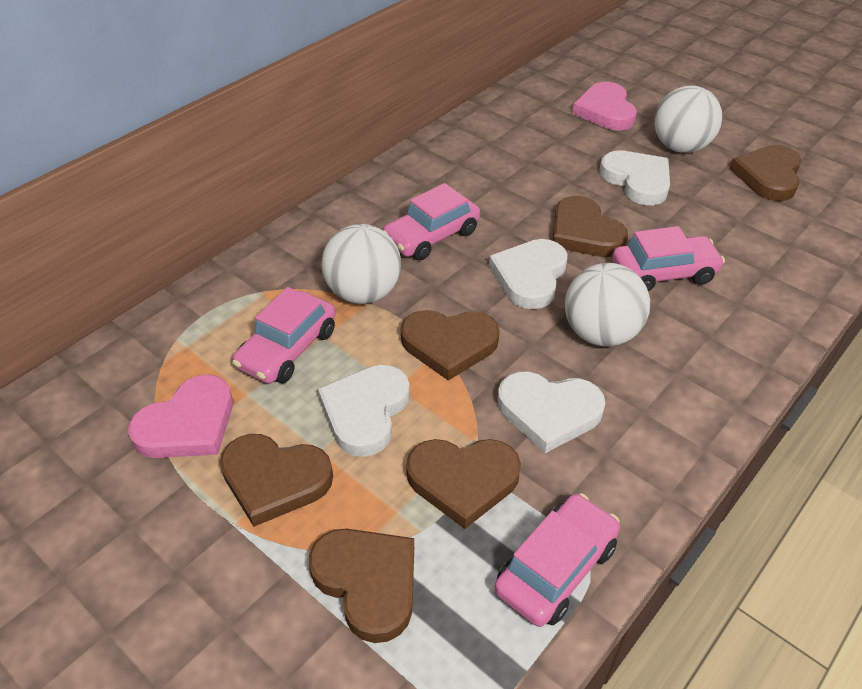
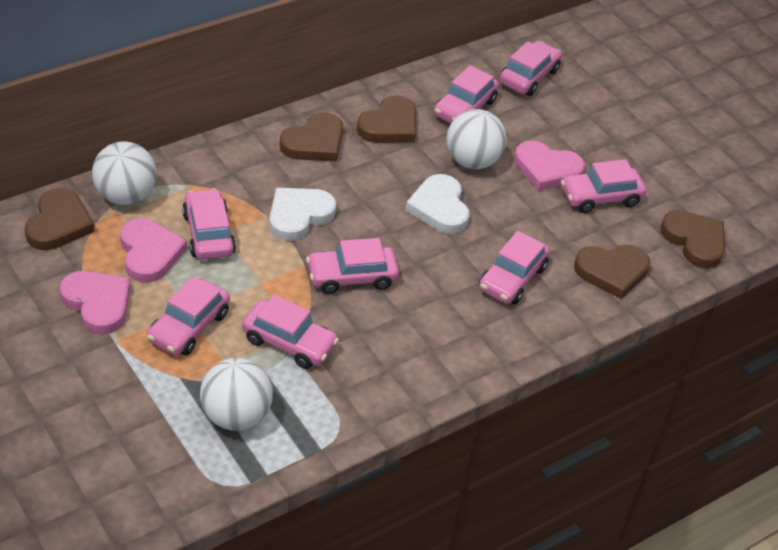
brown heart: 6 -> 5
pink car: 4 -> 8
pink heart: 2 -> 3
white heart: 4 -> 2

